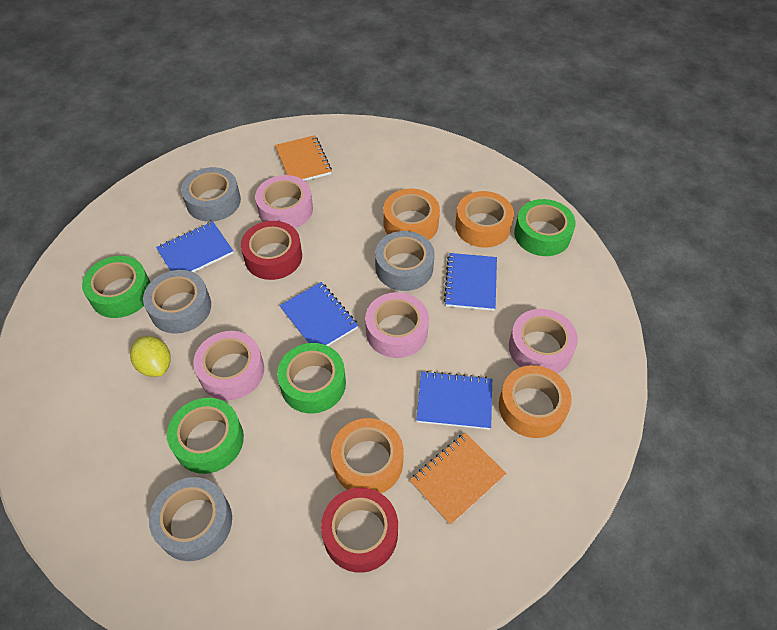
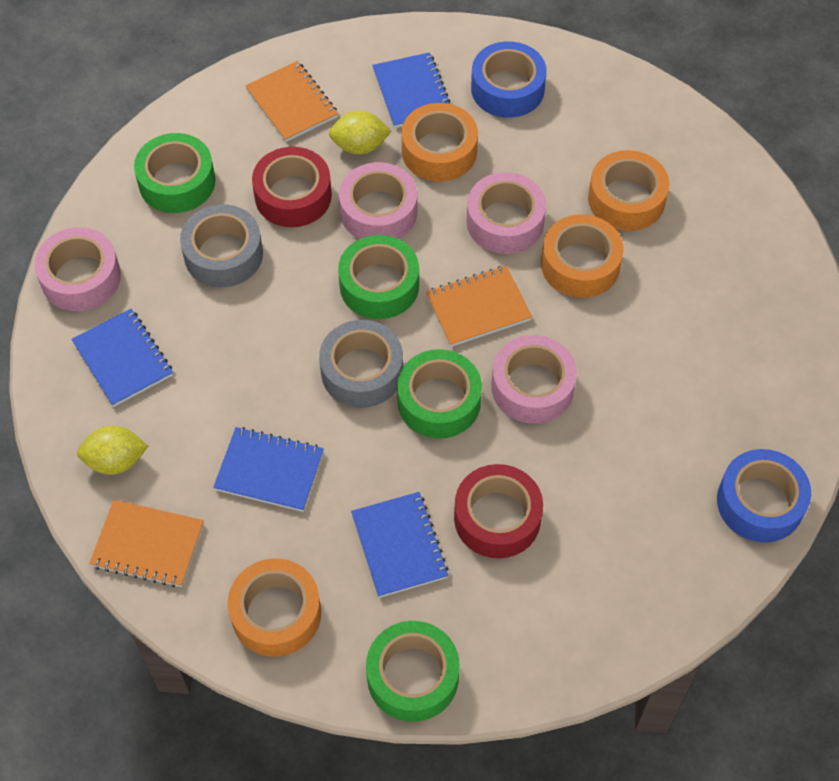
blue tape: 0 -> 2
grey tape: 4 -> 2
orange notebook: 2 -> 3
yellow lemon: 1 -> 2

